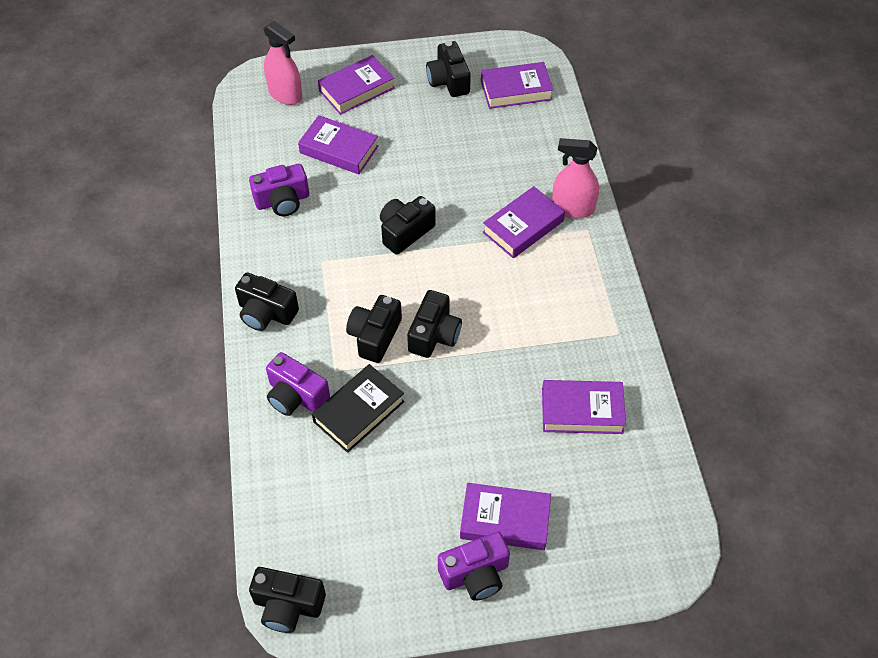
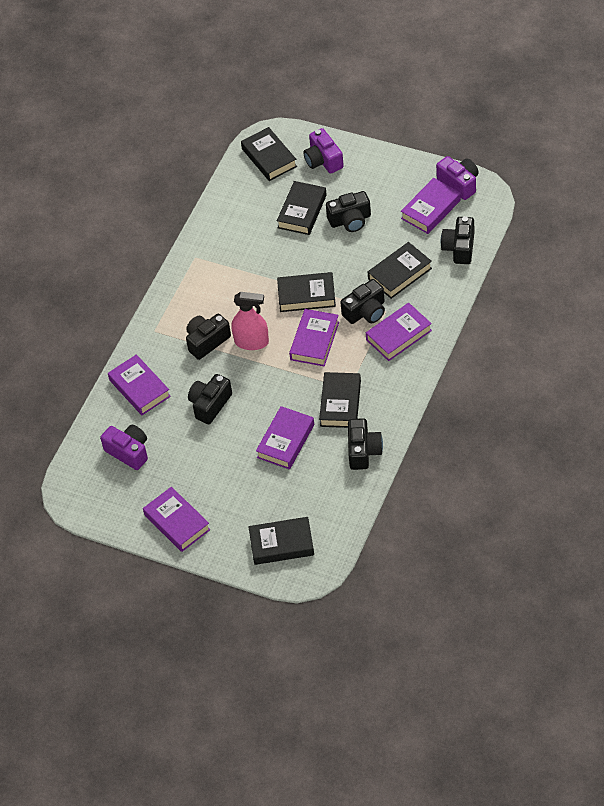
black book: 1 -> 6
pink spray bottle: 2 -> 1

